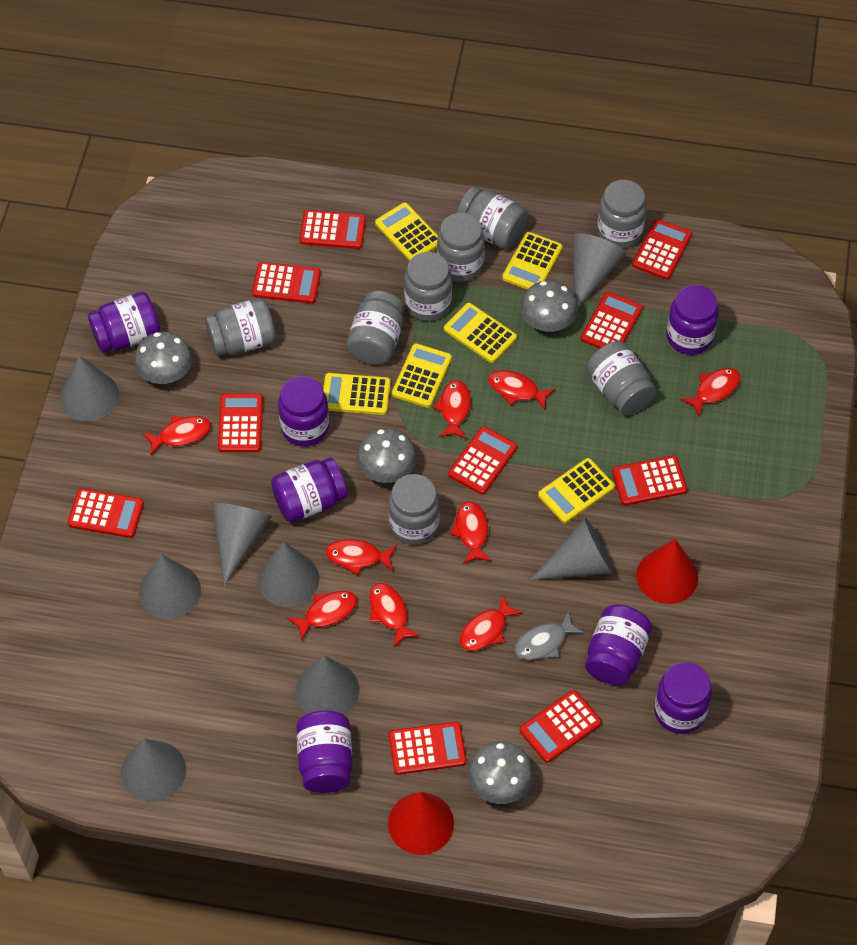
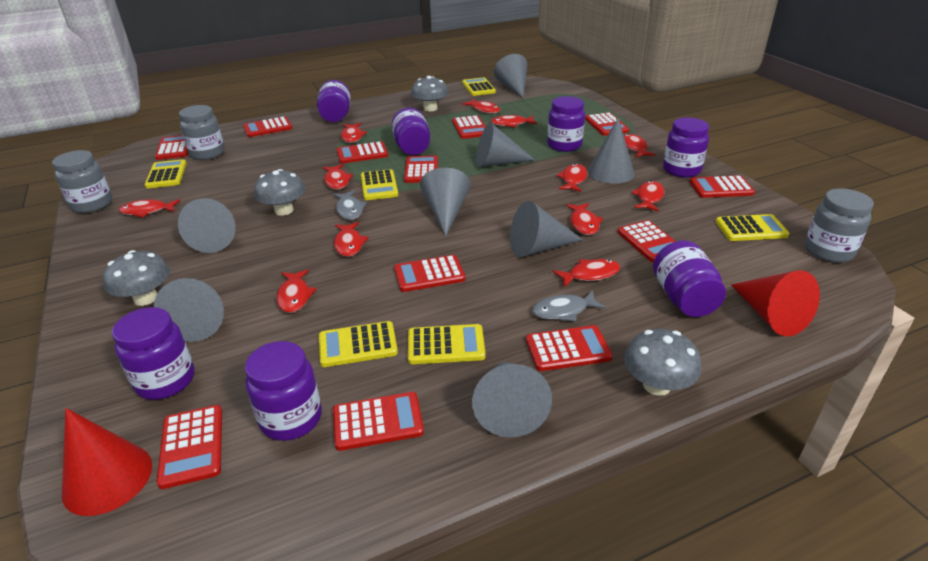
grey fish: 1 -> 2
grey jar: 8 -> 3
red calculator: 10 -> 12
red fish: 9 -> 12

